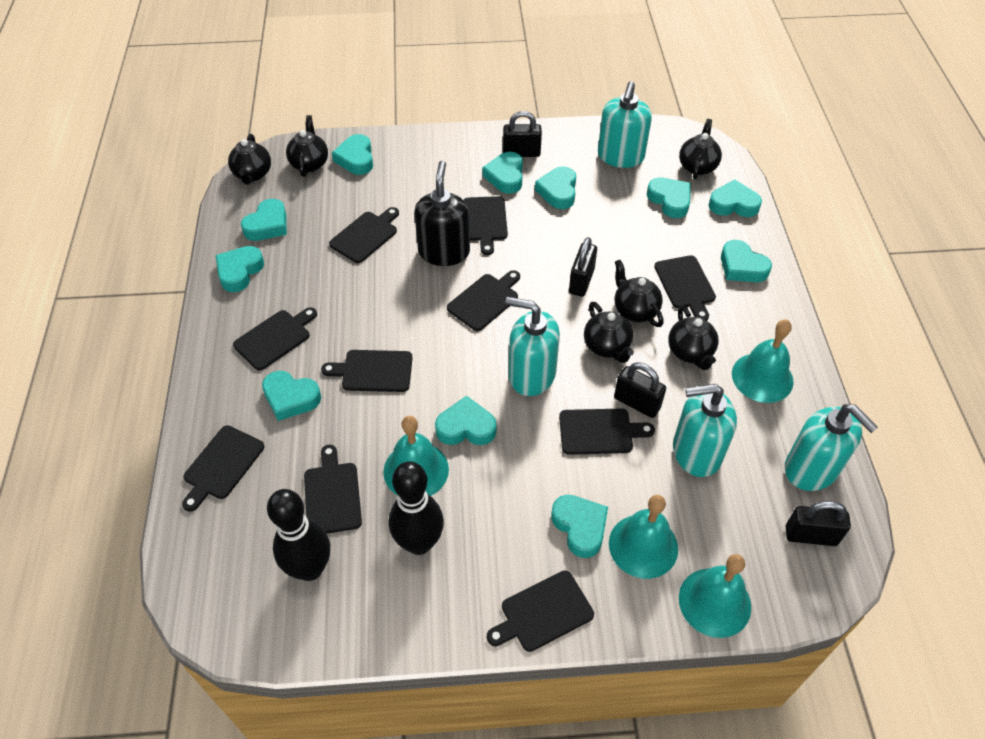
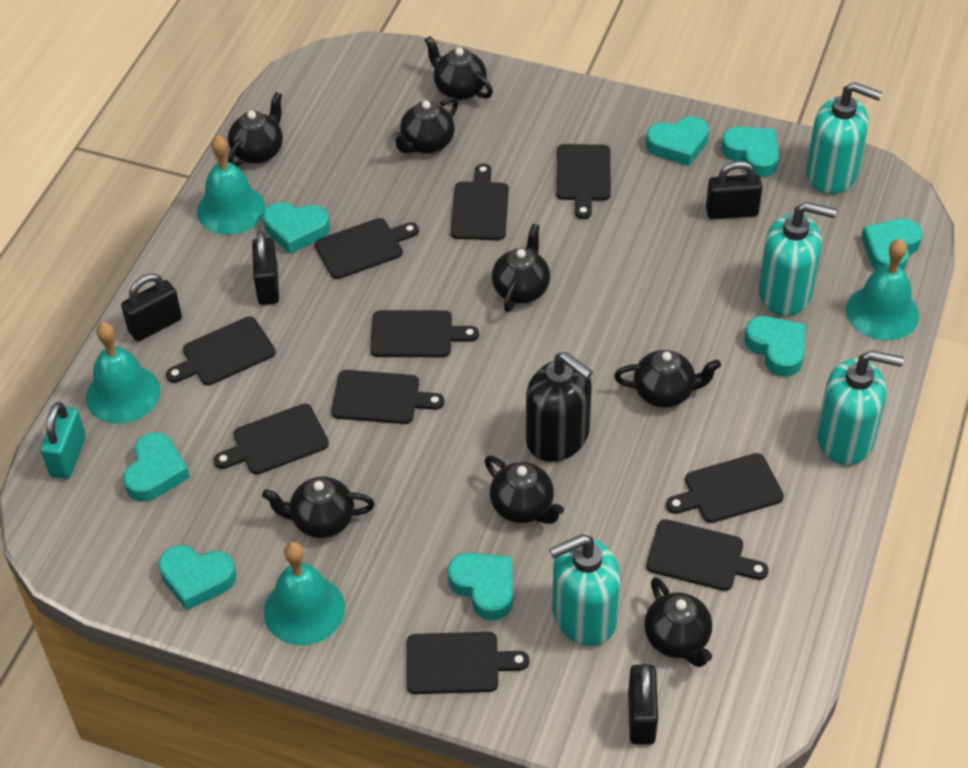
black bowling pin: 2 -> 0
black teapot: 6 -> 8
turquoise heart: 11 -> 8
turquoise padlock: 0 -> 1

